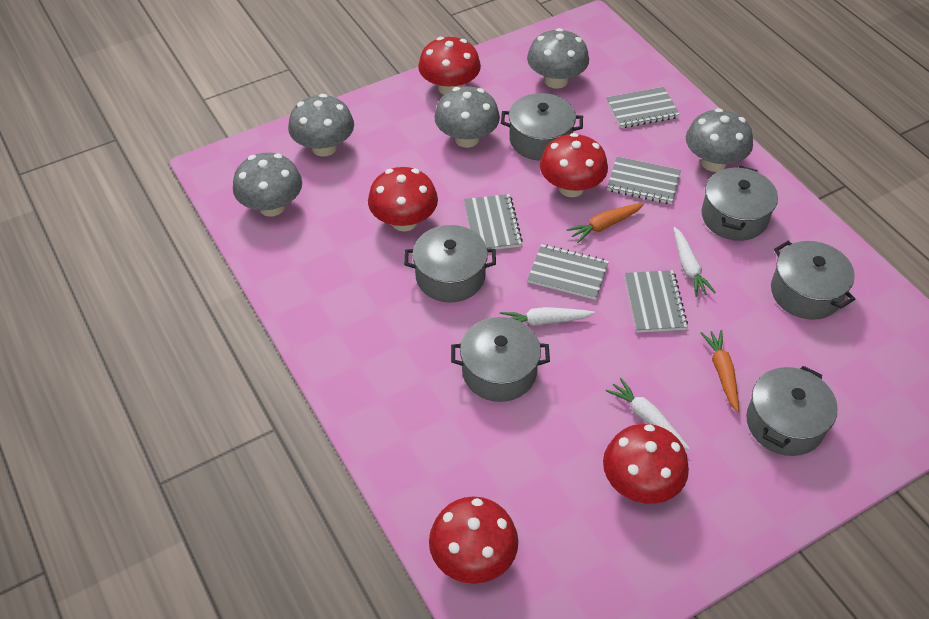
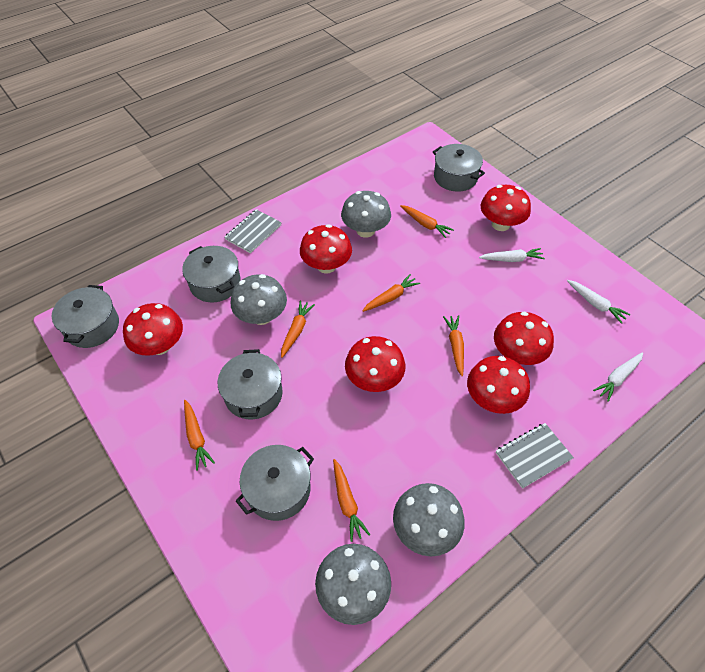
grey mushroom: 5 -> 4
grey notebook: 5 -> 2
grey pot: 6 -> 5
orange carrot: 2 -> 6
red mushroom: 5 -> 6

